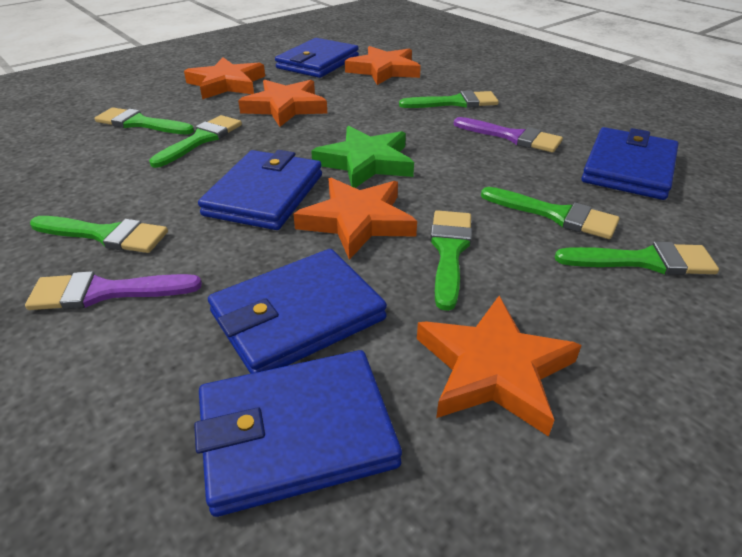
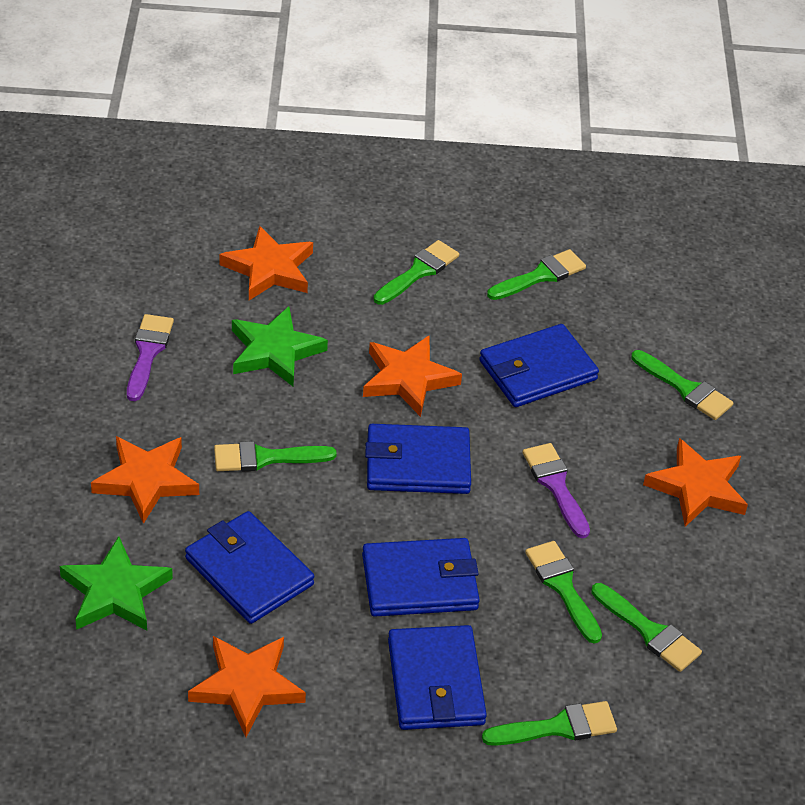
green star: 1 -> 2

